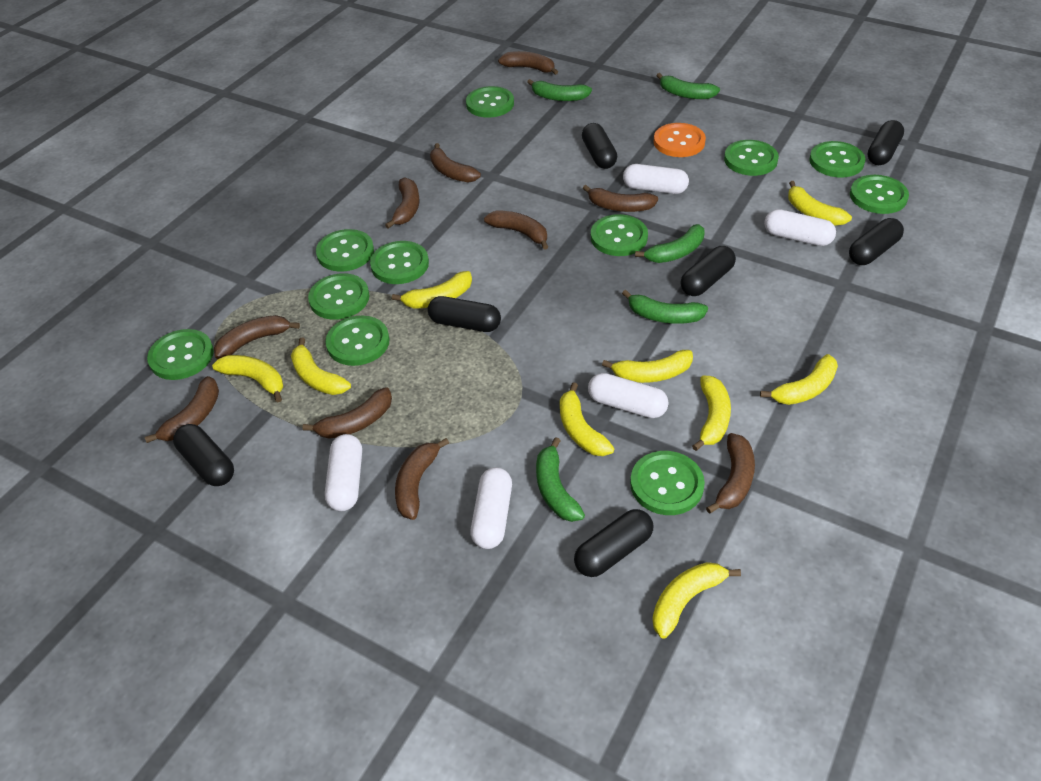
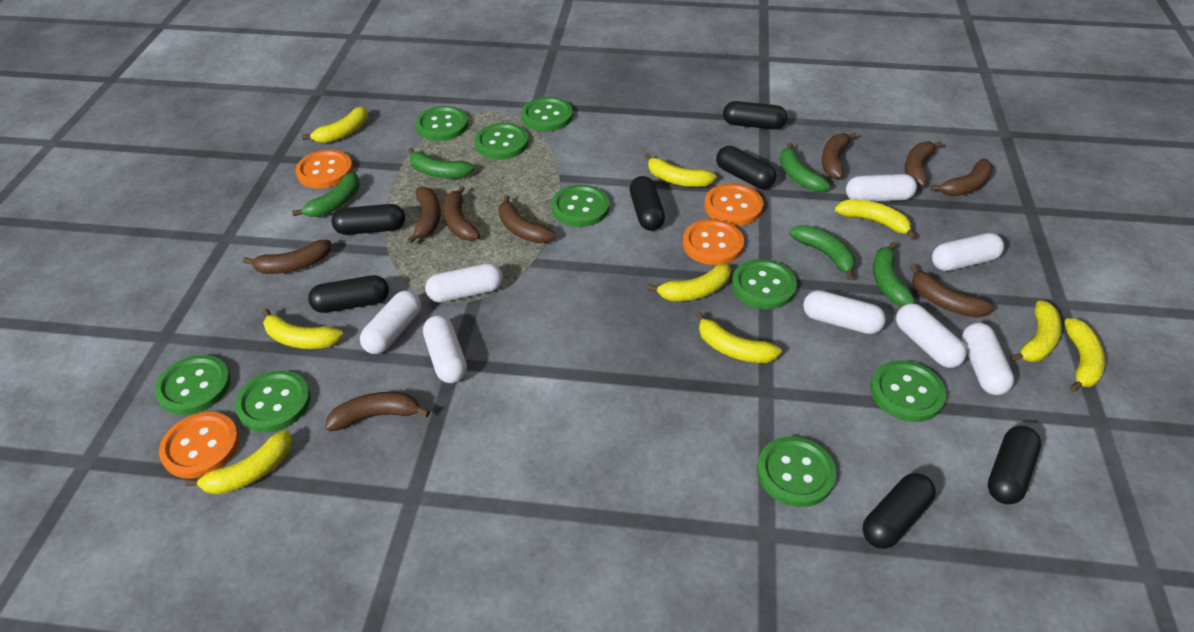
brown banana: 10 -> 9
green button: 11 -> 9
orange button: 1 -> 4
white capsule: 5 -> 8

